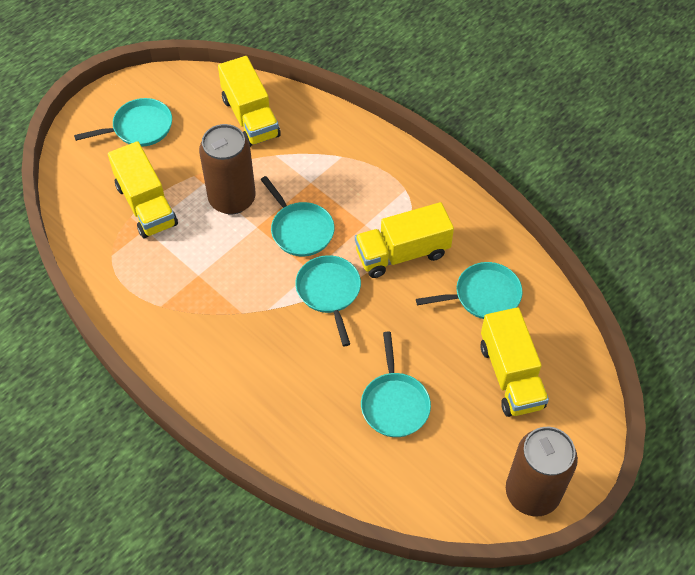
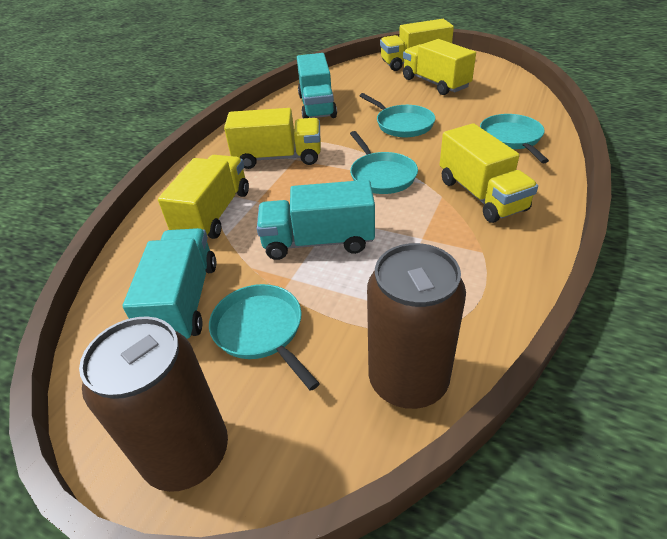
turquoise pan: 5 -> 4
turquoise truck: 0 -> 3
yellow truck: 4 -> 5

